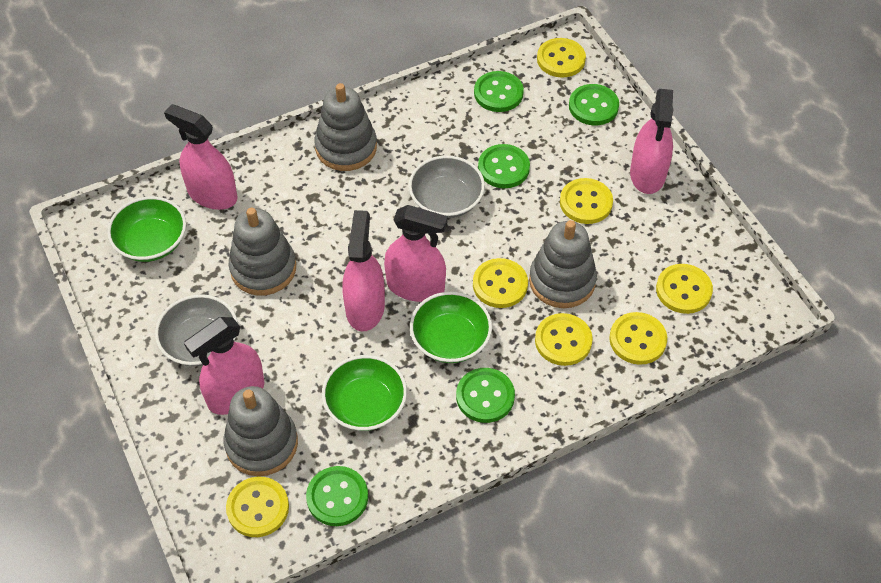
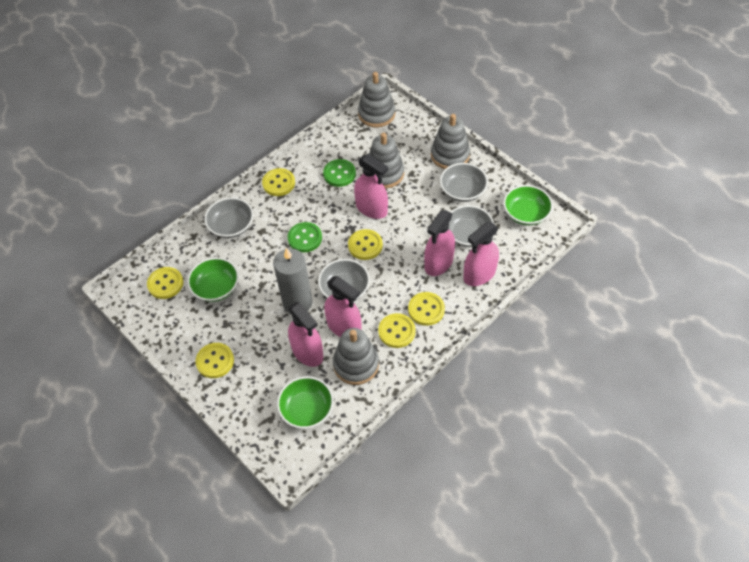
green button: 5 -> 2
grey bowl: 2 -> 4
grey candle: 0 -> 1
yellow button: 7 -> 6

